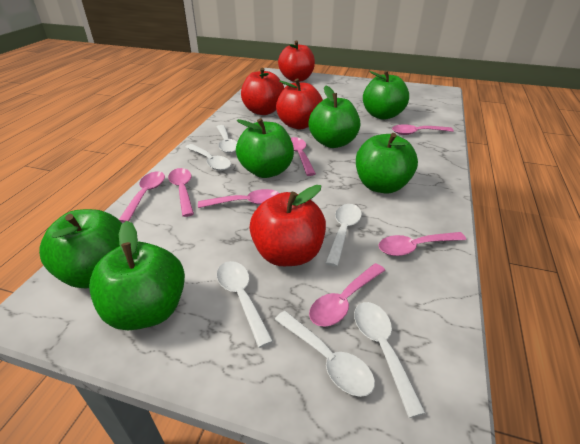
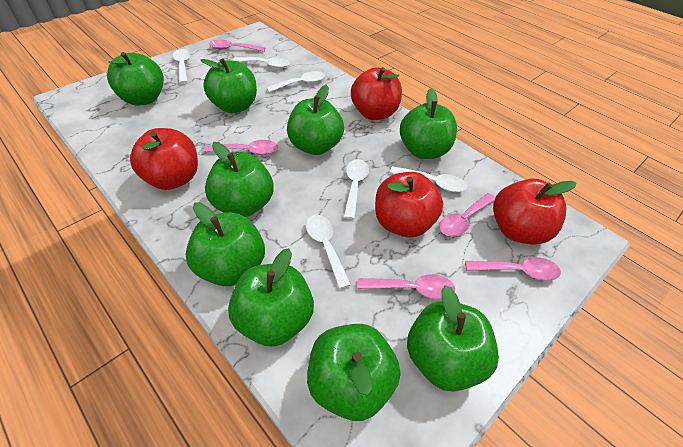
green apple: 6 -> 9
pink spoon: 7 -> 5

